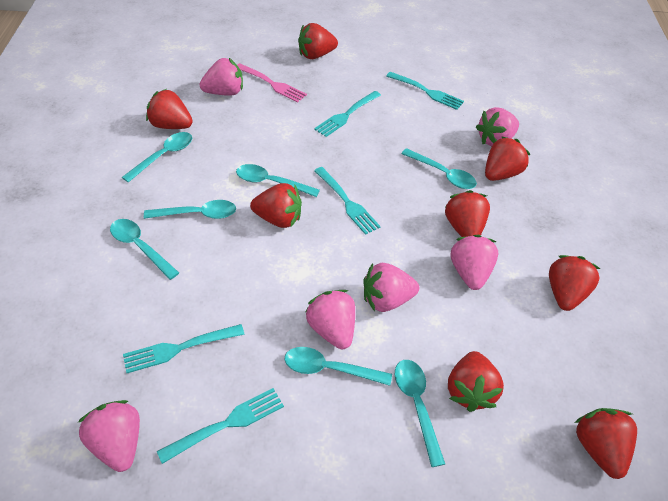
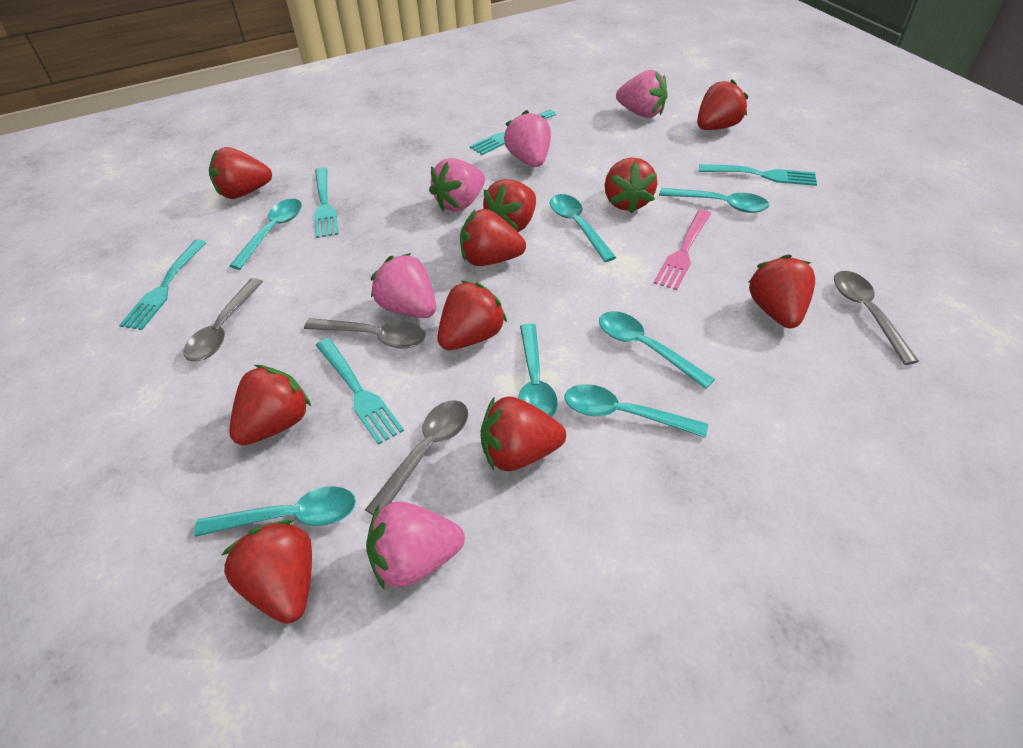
grey spoon: 0 -> 4
pink strawberry: 6 -> 5
red strawberry: 8 -> 10

